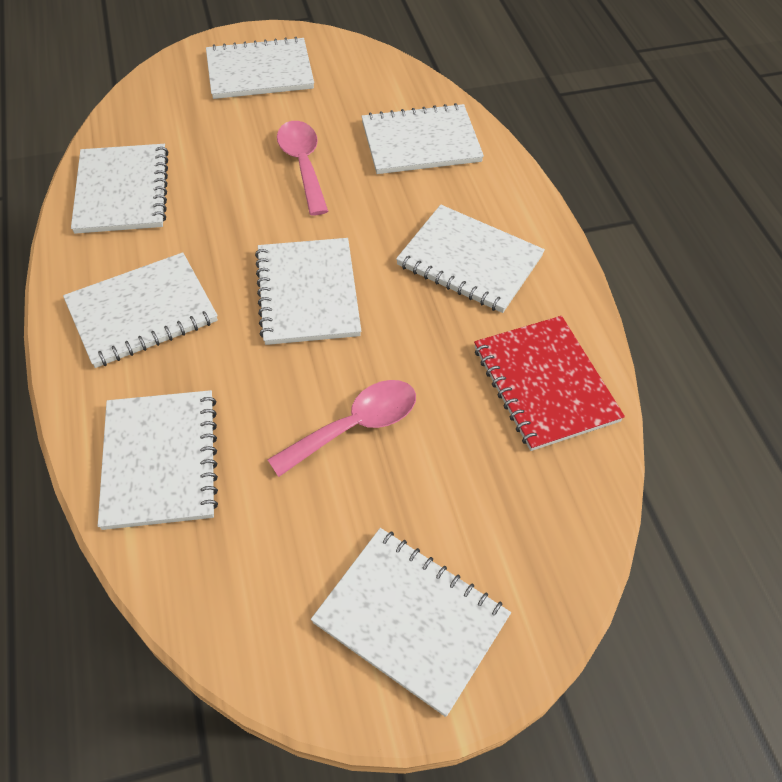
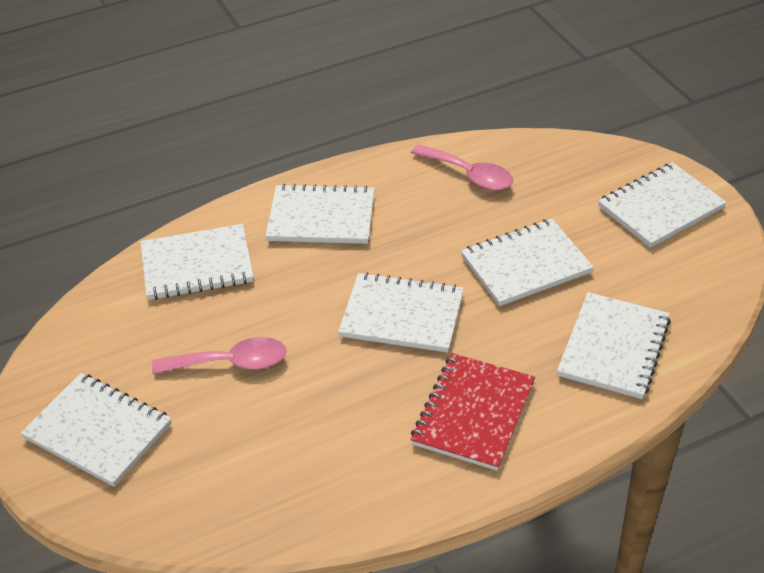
white notebook: 8 -> 7

